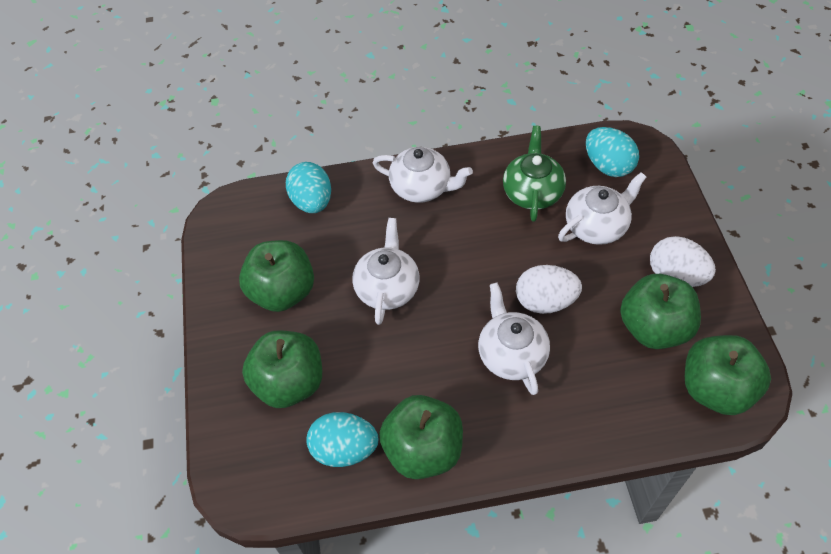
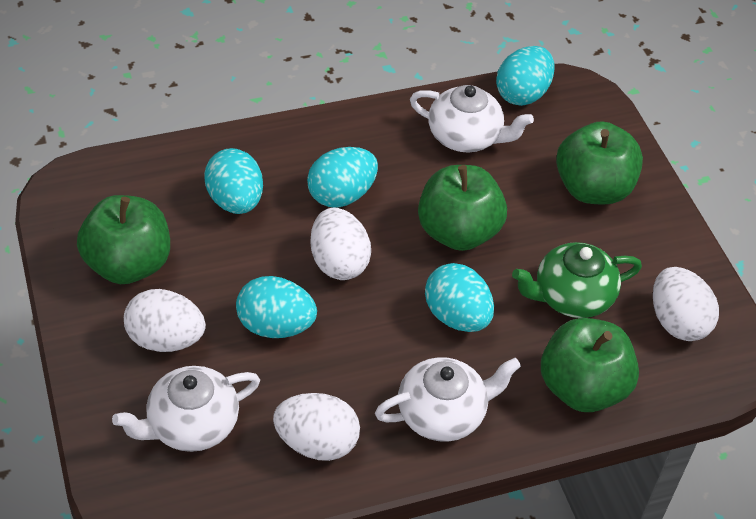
green apple: 5 -> 4
turquoise egg: 3 -> 5
white egg: 2 -> 4
white teapot: 4 -> 3

